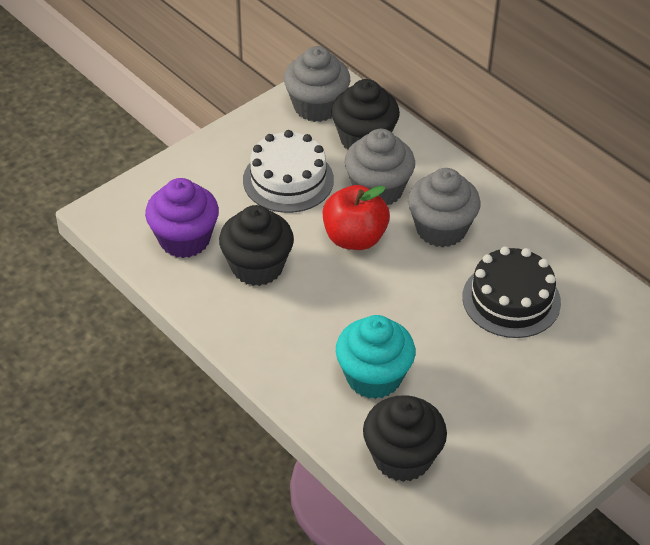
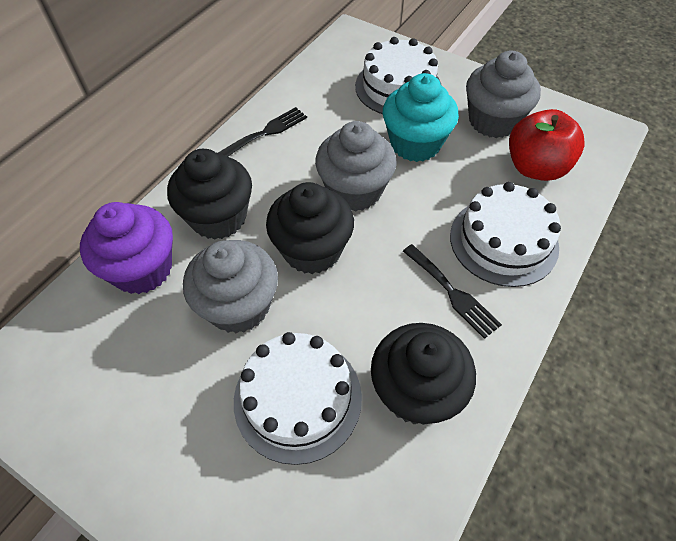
black cake: 1 -> 0
black fork: 0 -> 2
white cake: 1 -> 3

